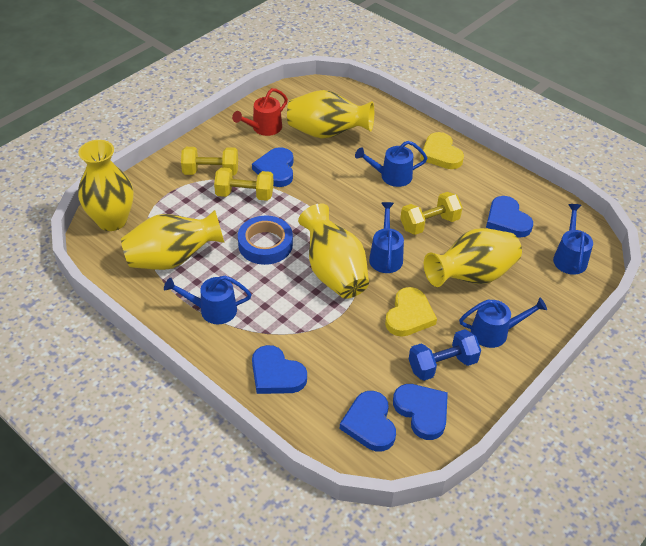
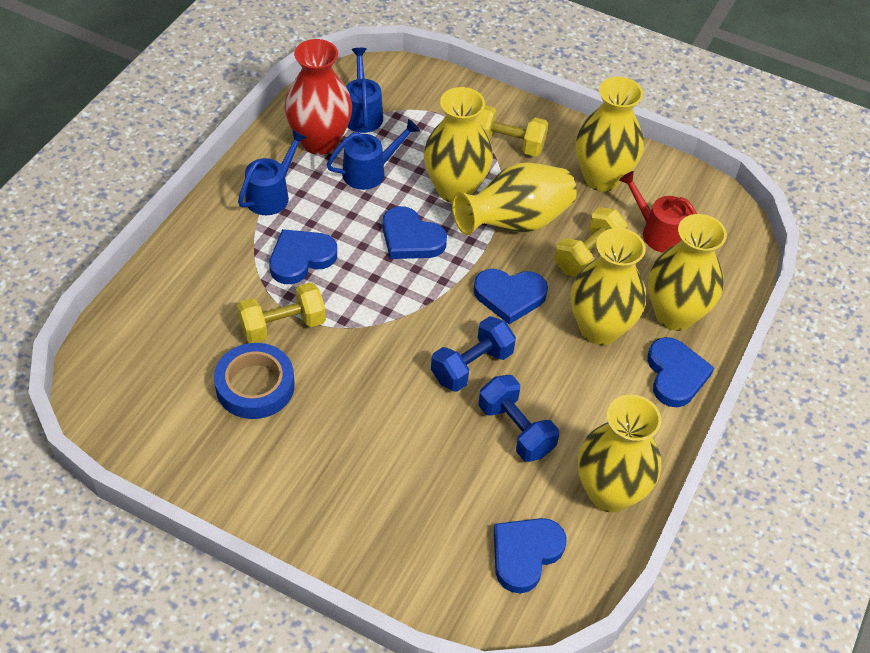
blue dumbbell: 1 -> 2
blue watering can: 5 -> 3
red vase: 0 -> 1
yellow heart: 2 -> 0
yellow vase: 5 -> 6

